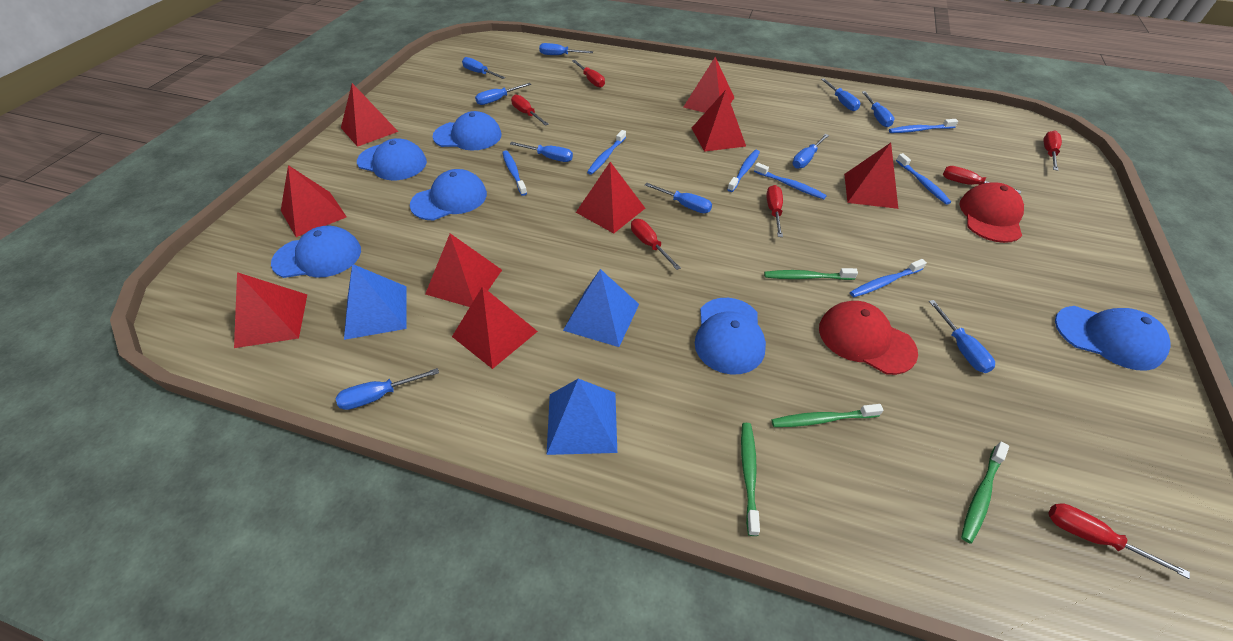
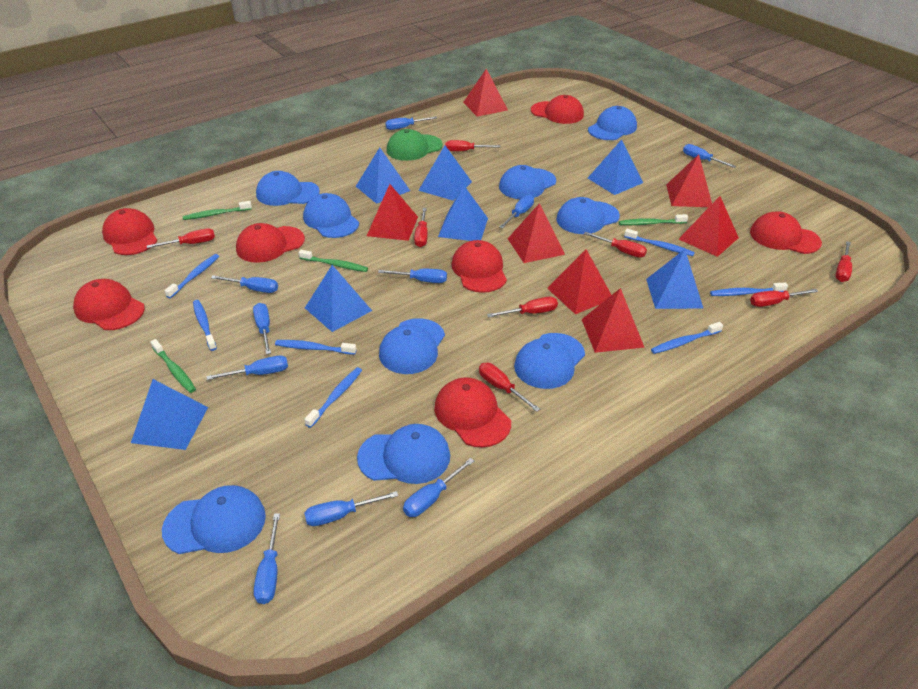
blue cap: 6 -> 9
blue pyramid: 3 -> 7
green cap: 0 -> 1
red cap: 2 -> 7
red pyramid: 9 -> 7
red screwdriver: 7 -> 8

